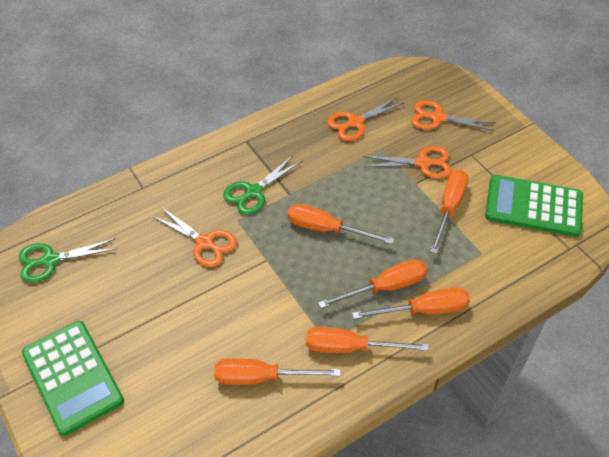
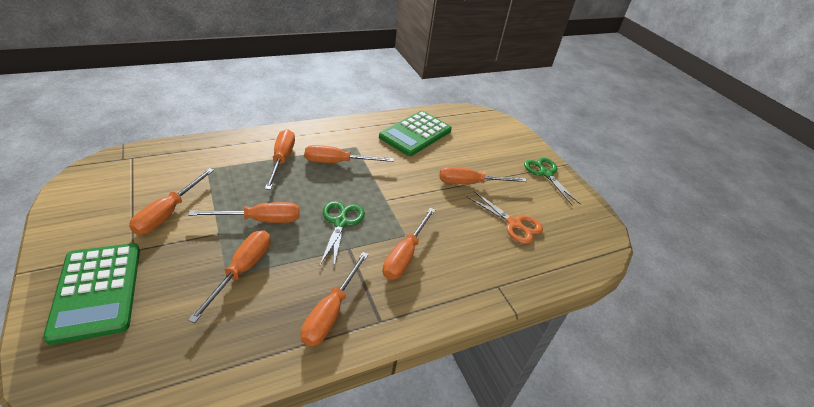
orange scissors: 4 -> 1
orange screwdriver: 6 -> 8

